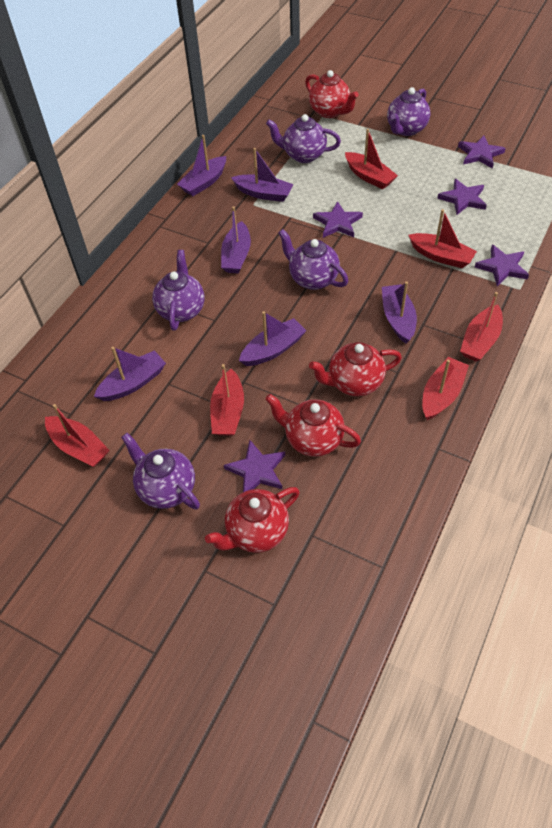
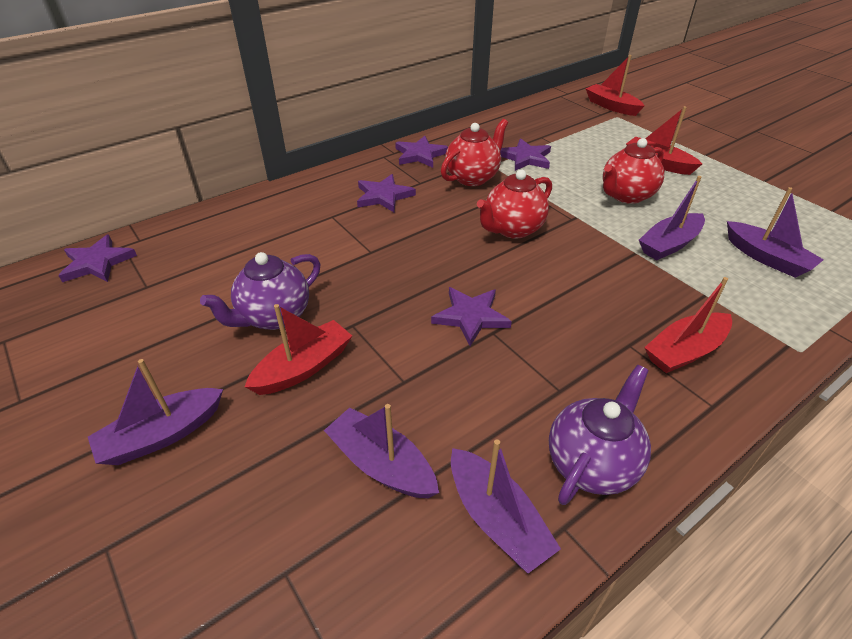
purple boat: 6 -> 5
purple teapot: 5 -> 2
red boat: 6 -> 4
red teapot: 4 -> 3

